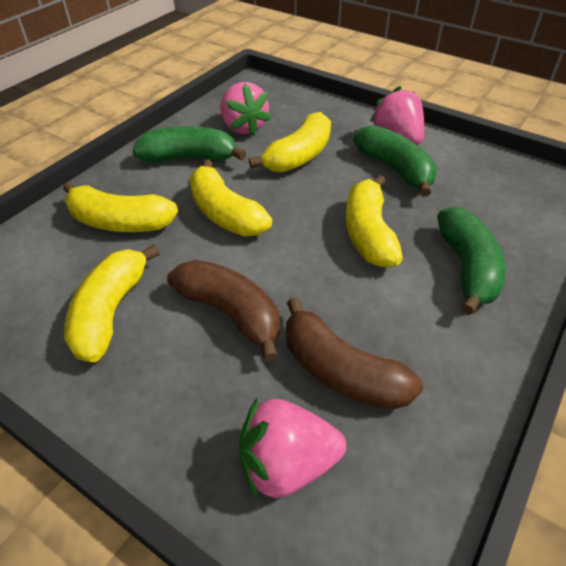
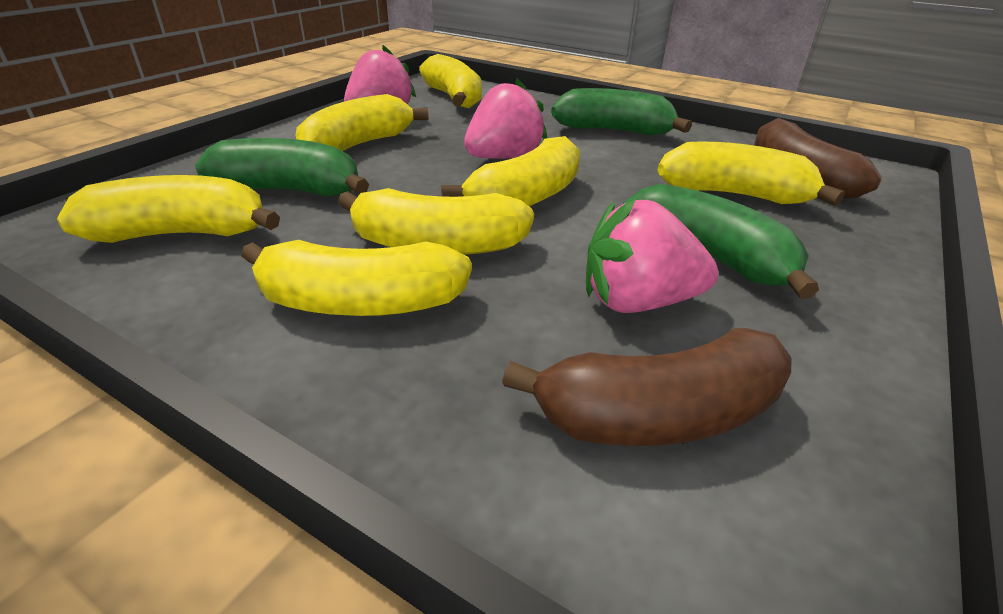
yellow banana: 5 -> 7

